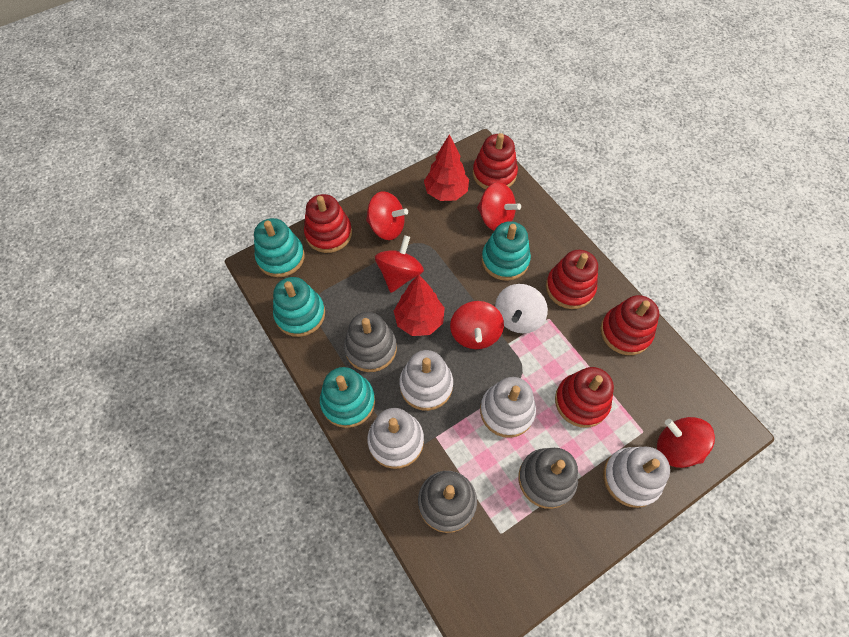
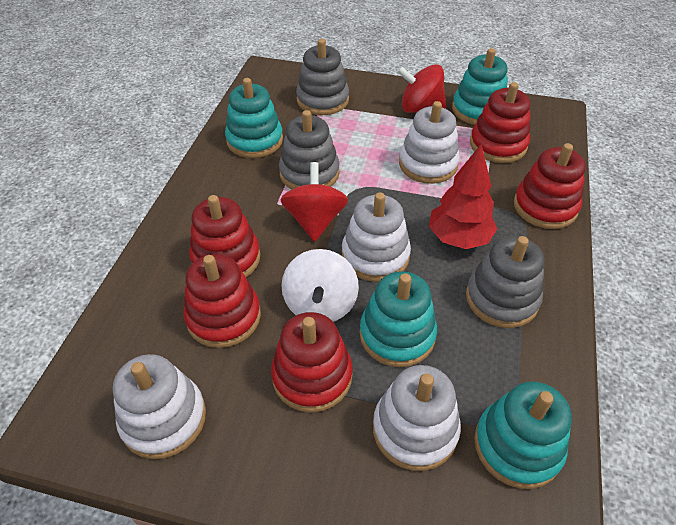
red spinning top: 5 -> 2
red tree: 2 -> 1

